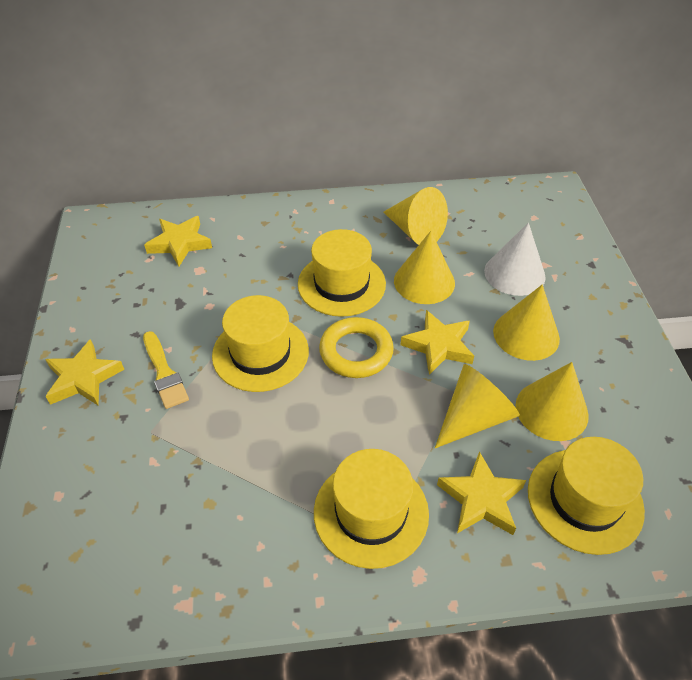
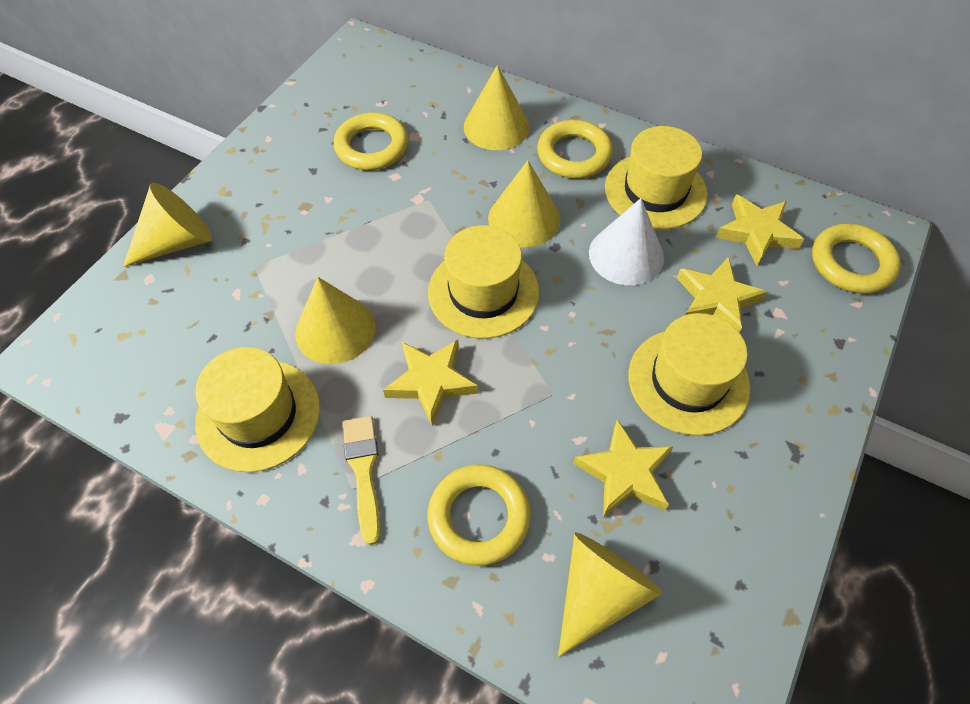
yellow ring: 1 -> 4

